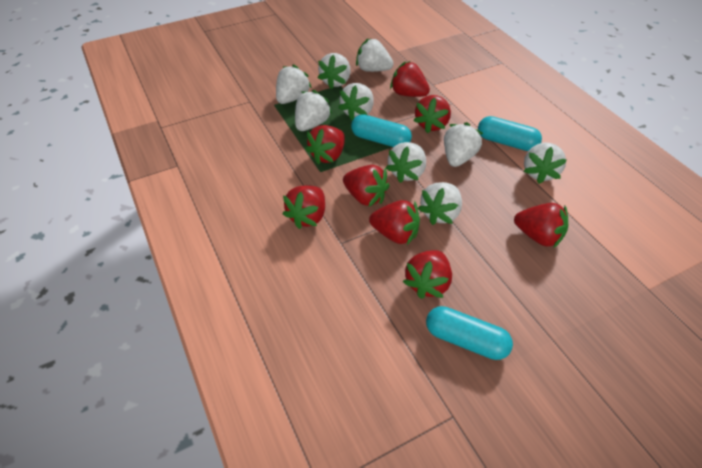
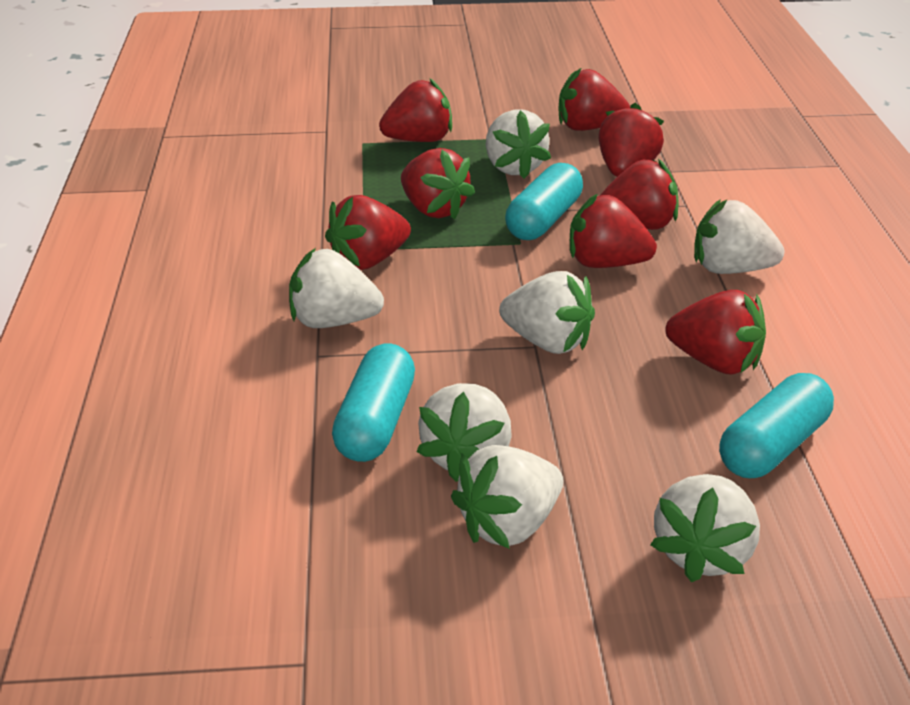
white strawberry: 9 -> 7

